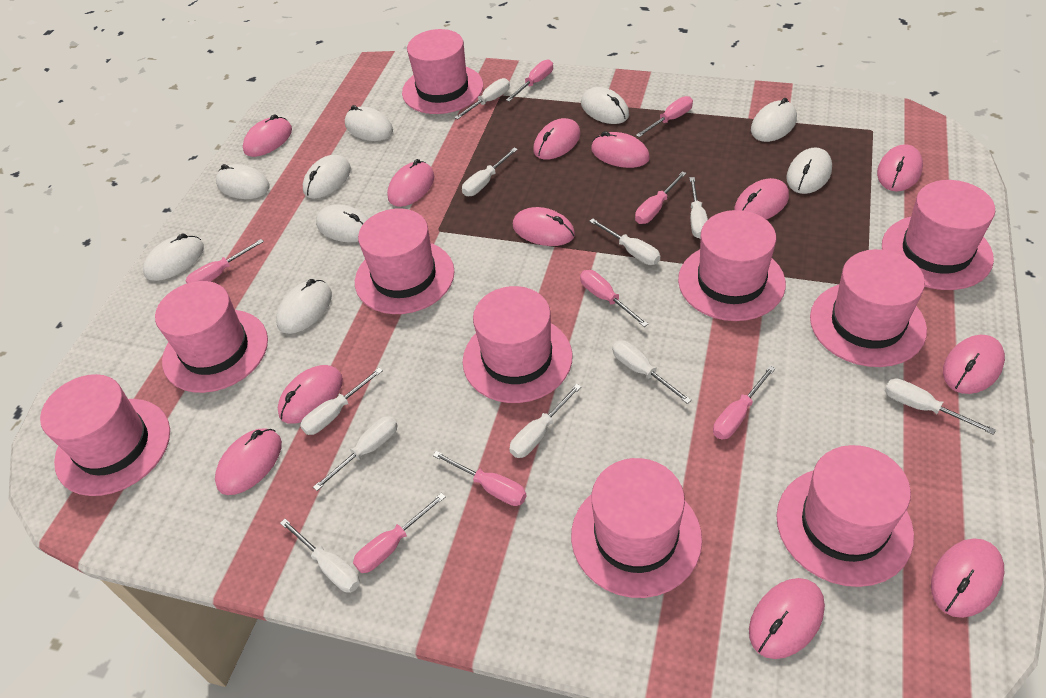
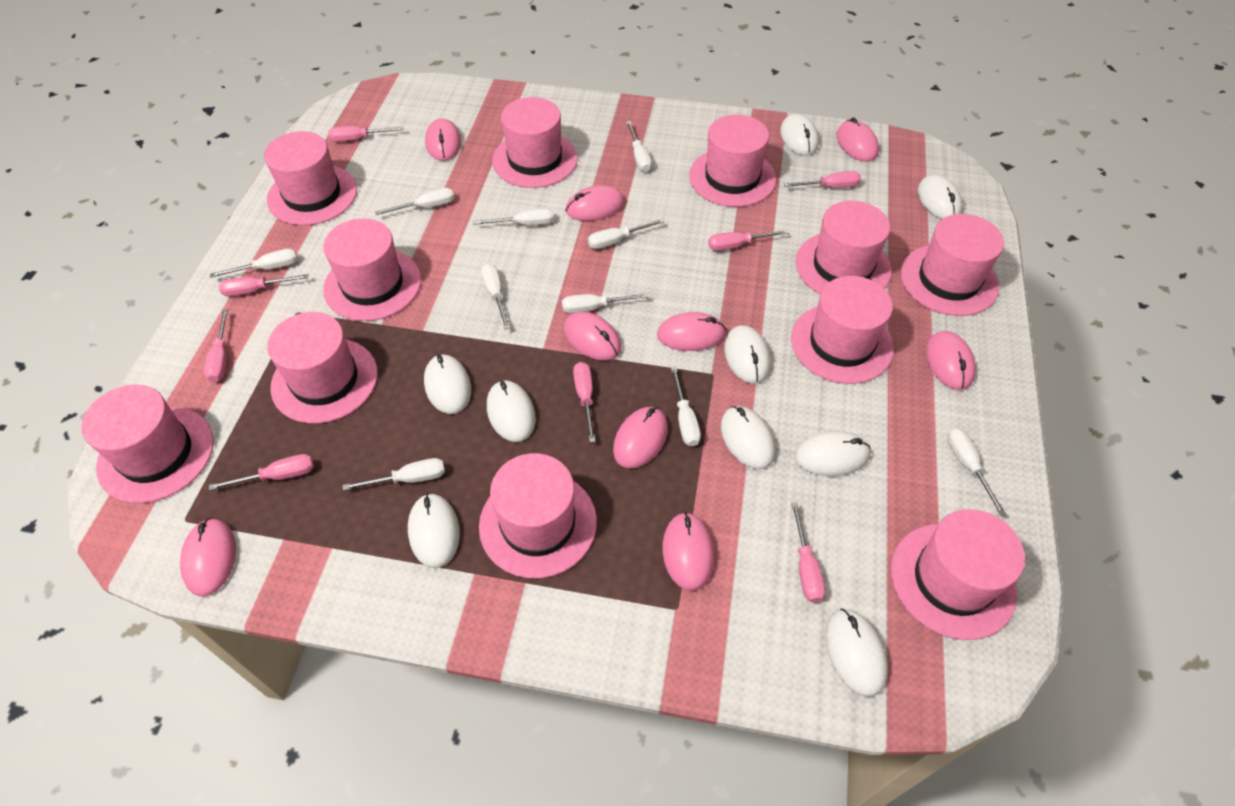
pink hat: 10 -> 11
pink mouse: 12 -> 9

